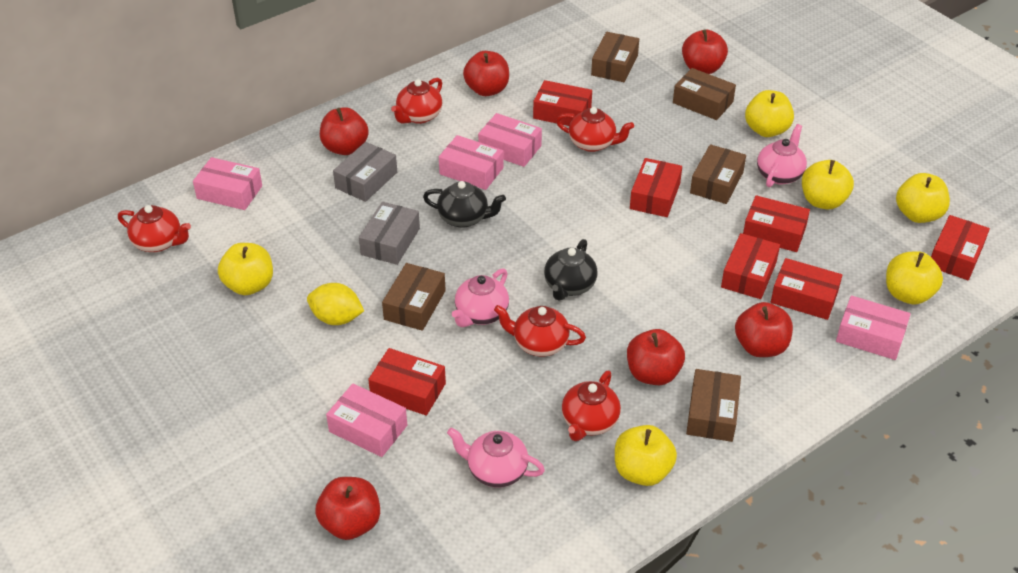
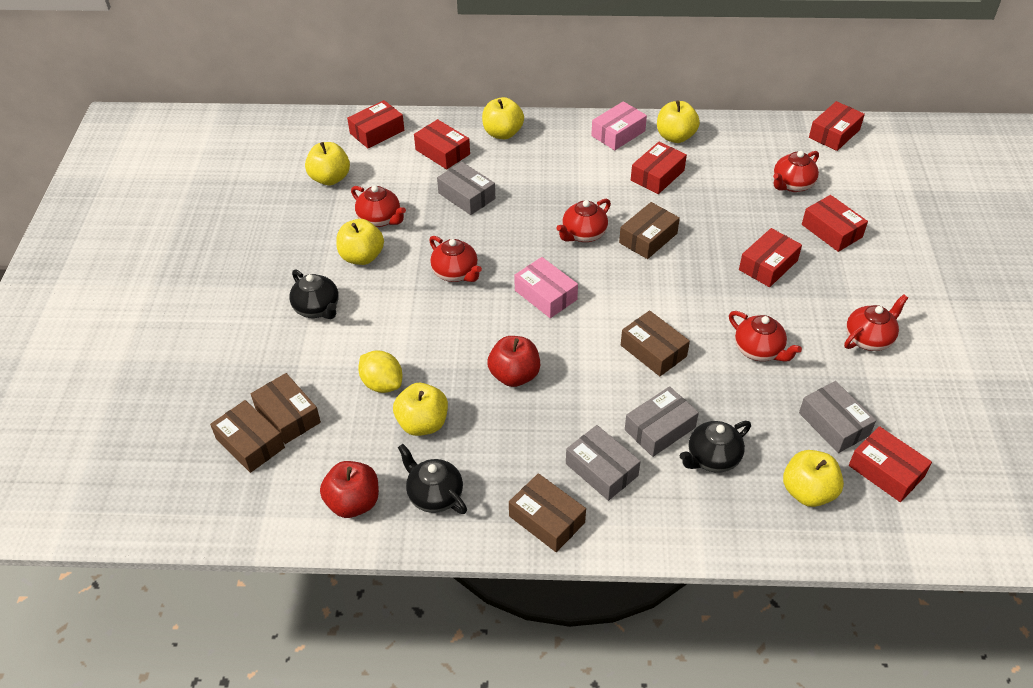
black teapot: 2 -> 3
grey box: 2 -> 4
pink box: 5 -> 2
pink teapot: 3 -> 0
red apple: 6 -> 2
red teapot: 5 -> 6

